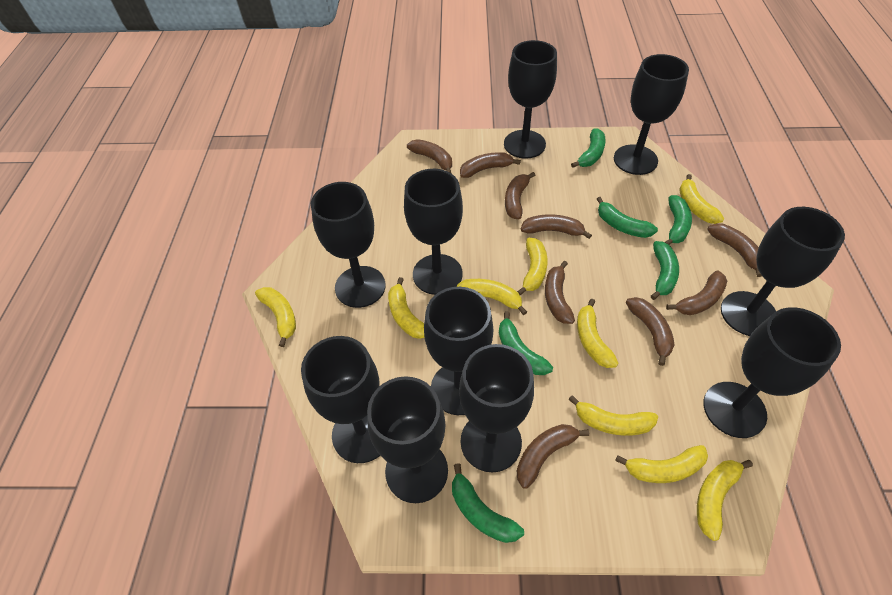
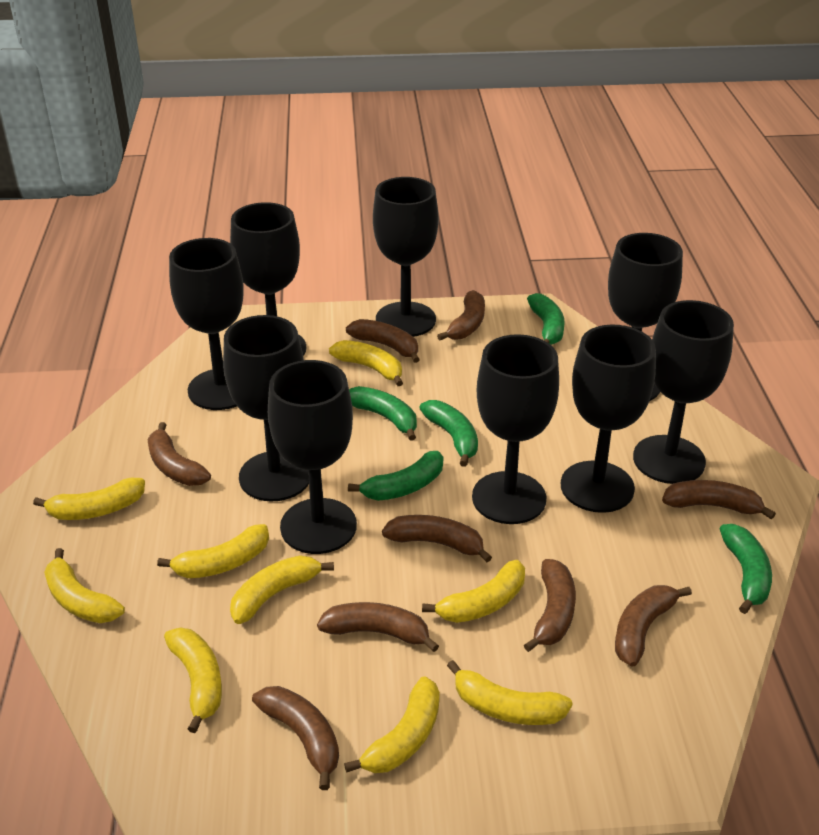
black goblet: 10 -> 9
green banana: 6 -> 5

